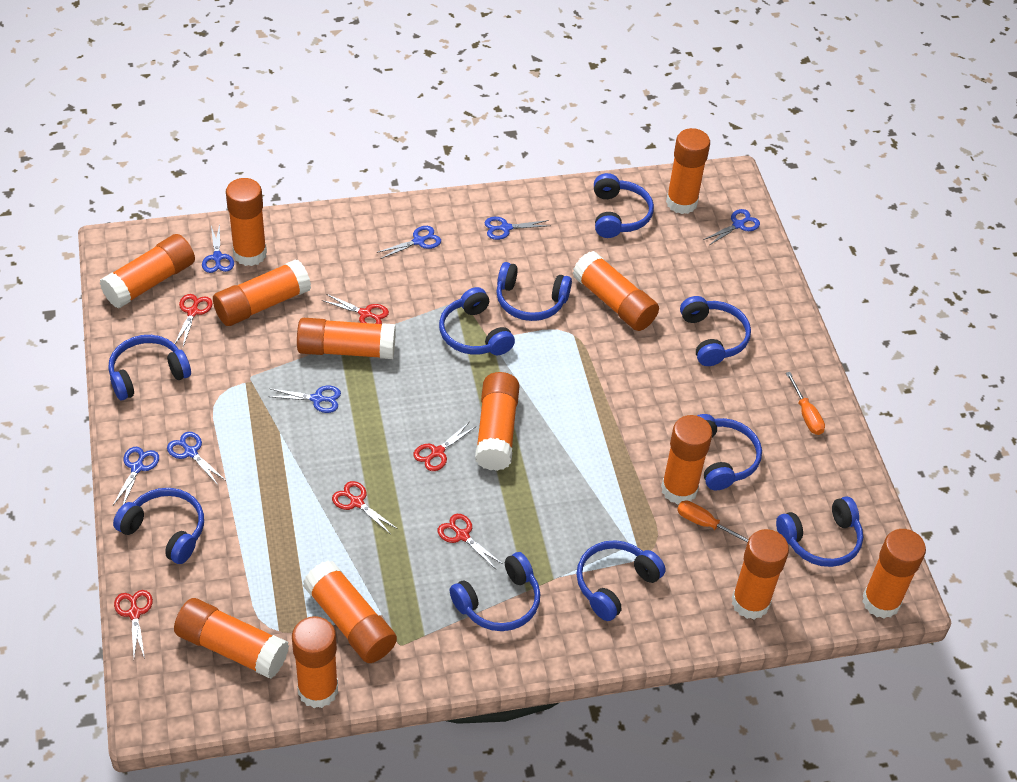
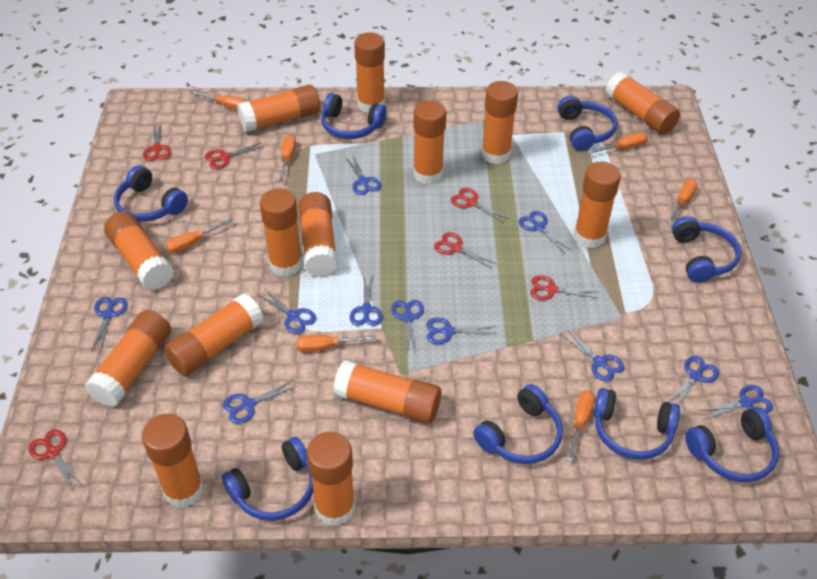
blue headphones: 10 -> 8
blue scissors: 7 -> 11
orange glue stick: 13 -> 14
orange screwdriver: 2 -> 7

